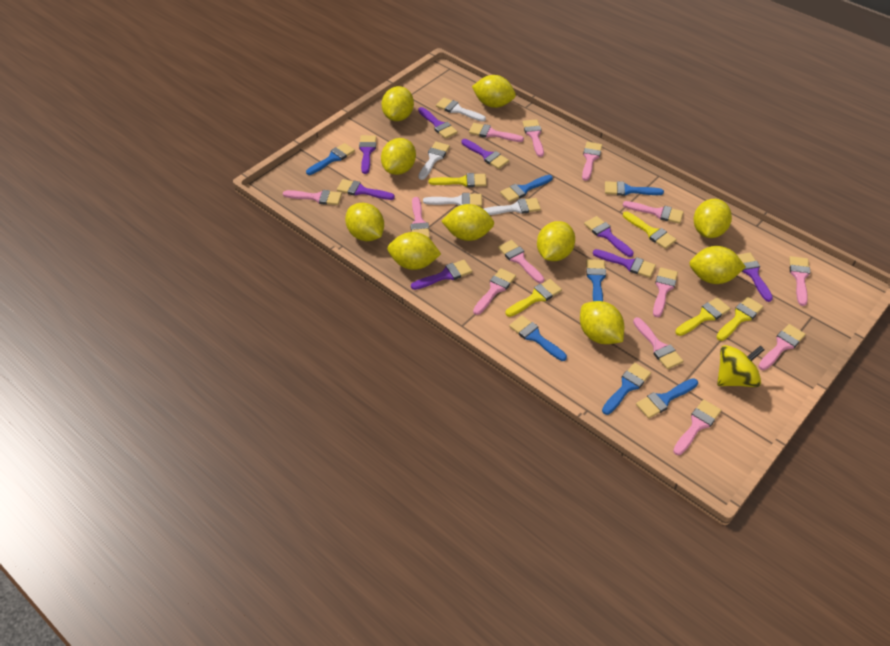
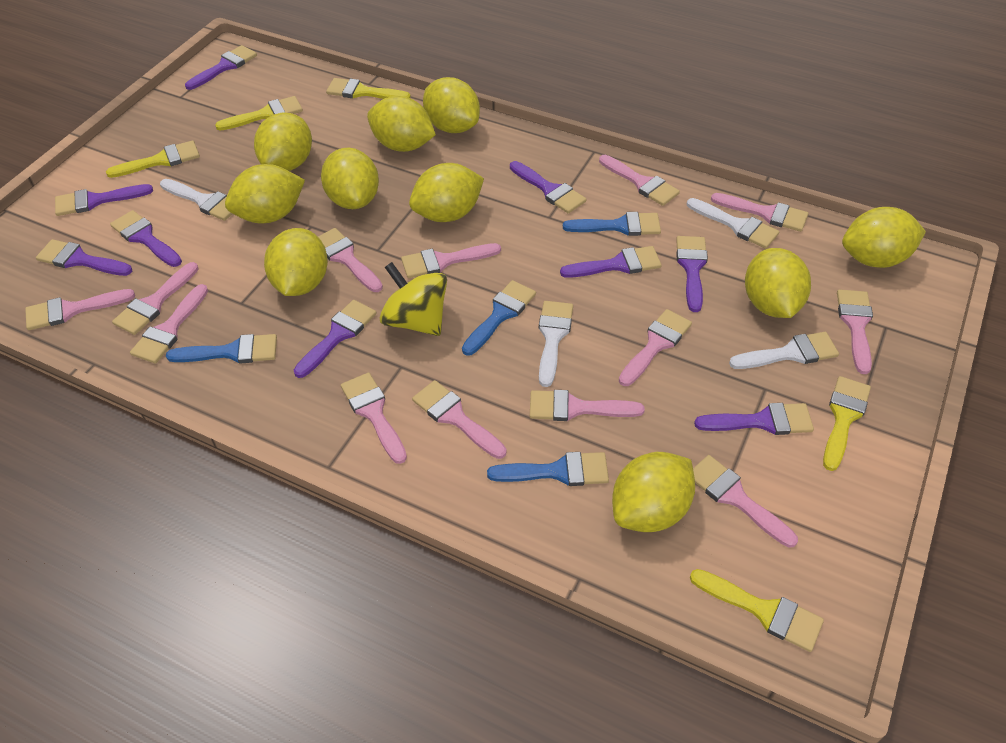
blue brush: 7 -> 4
purple brush: 8 -> 9

